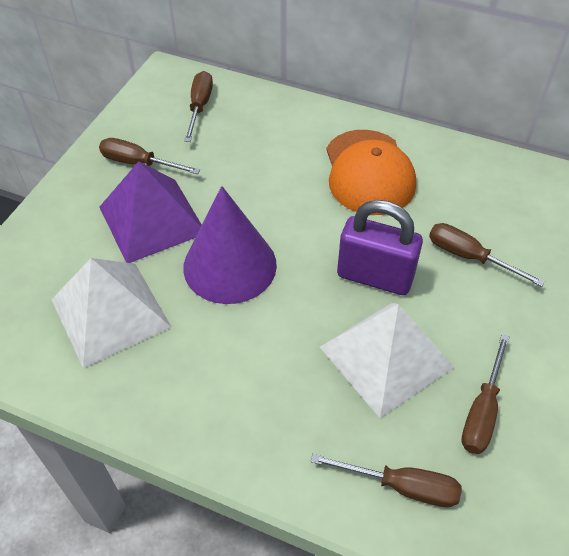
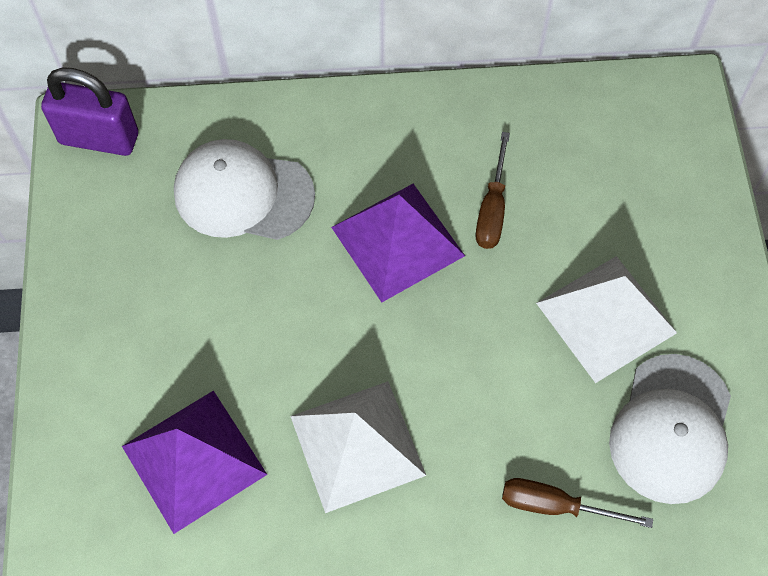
brown screwdriver: 5 -> 2
orange cap: 1 -> 0
purple cone: 1 -> 0
purple pyramid: 1 -> 2
white cap: 0 -> 2

